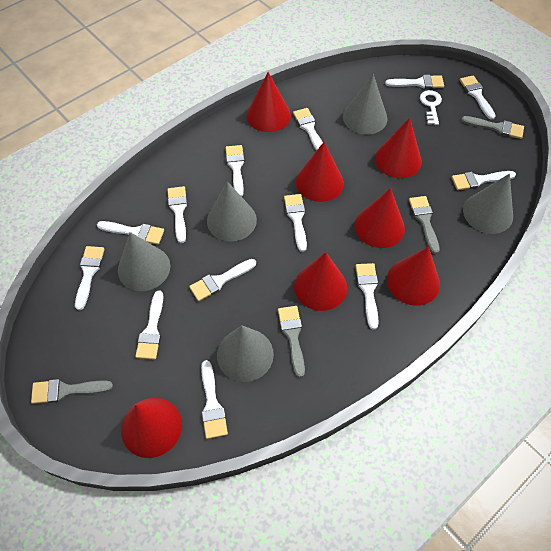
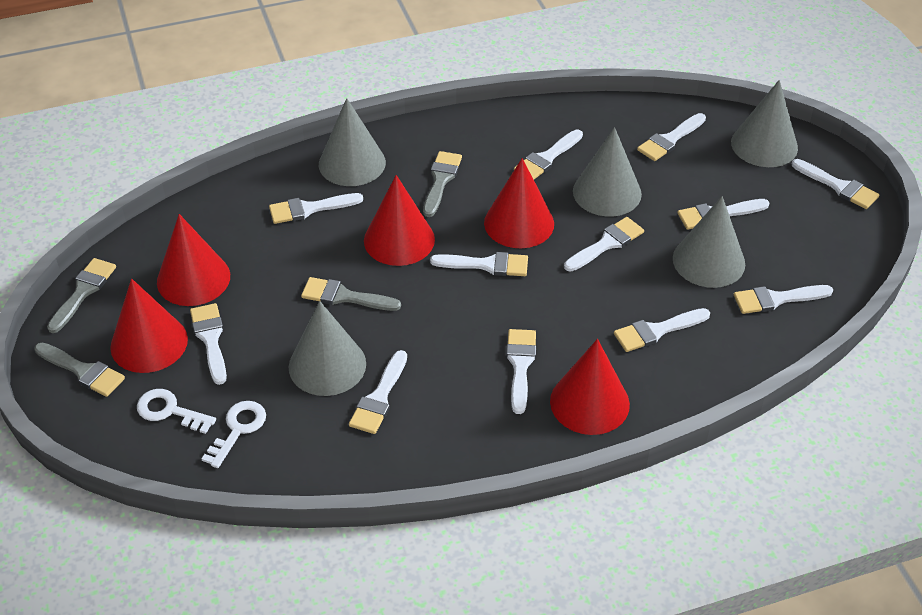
red cone: 7 -> 5
white brush: 13 -> 12
white key: 1 -> 2

